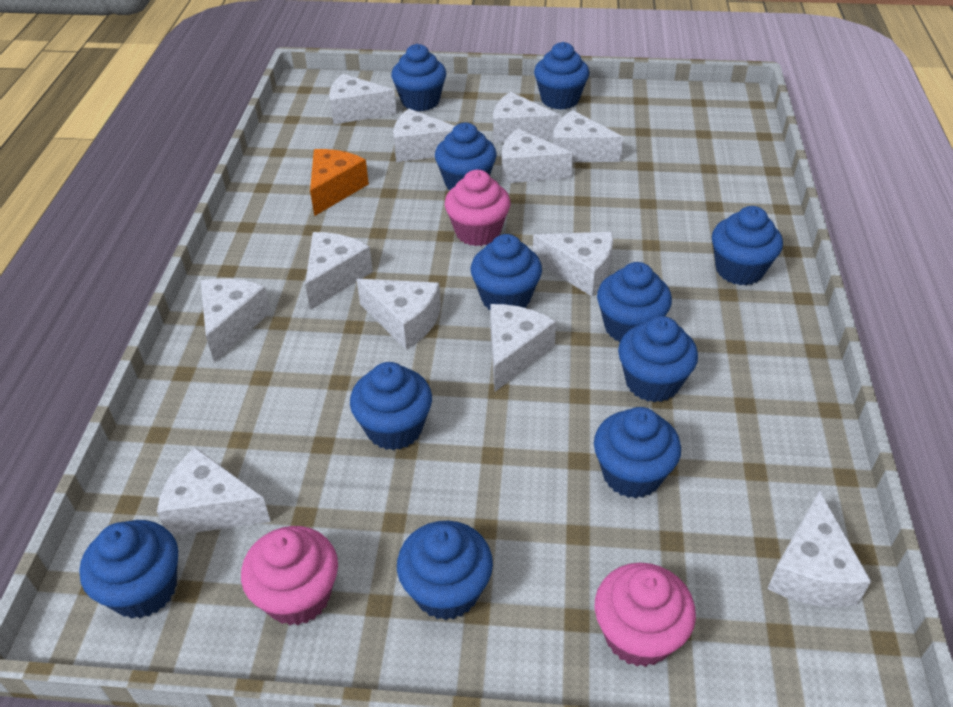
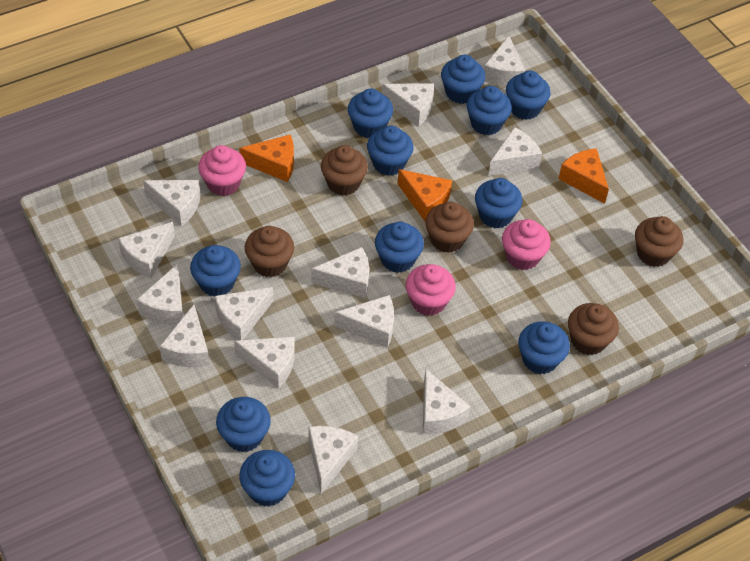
brown cupcake: 0 -> 5
orange cheese: 1 -> 3
white cheese: 12 -> 13

